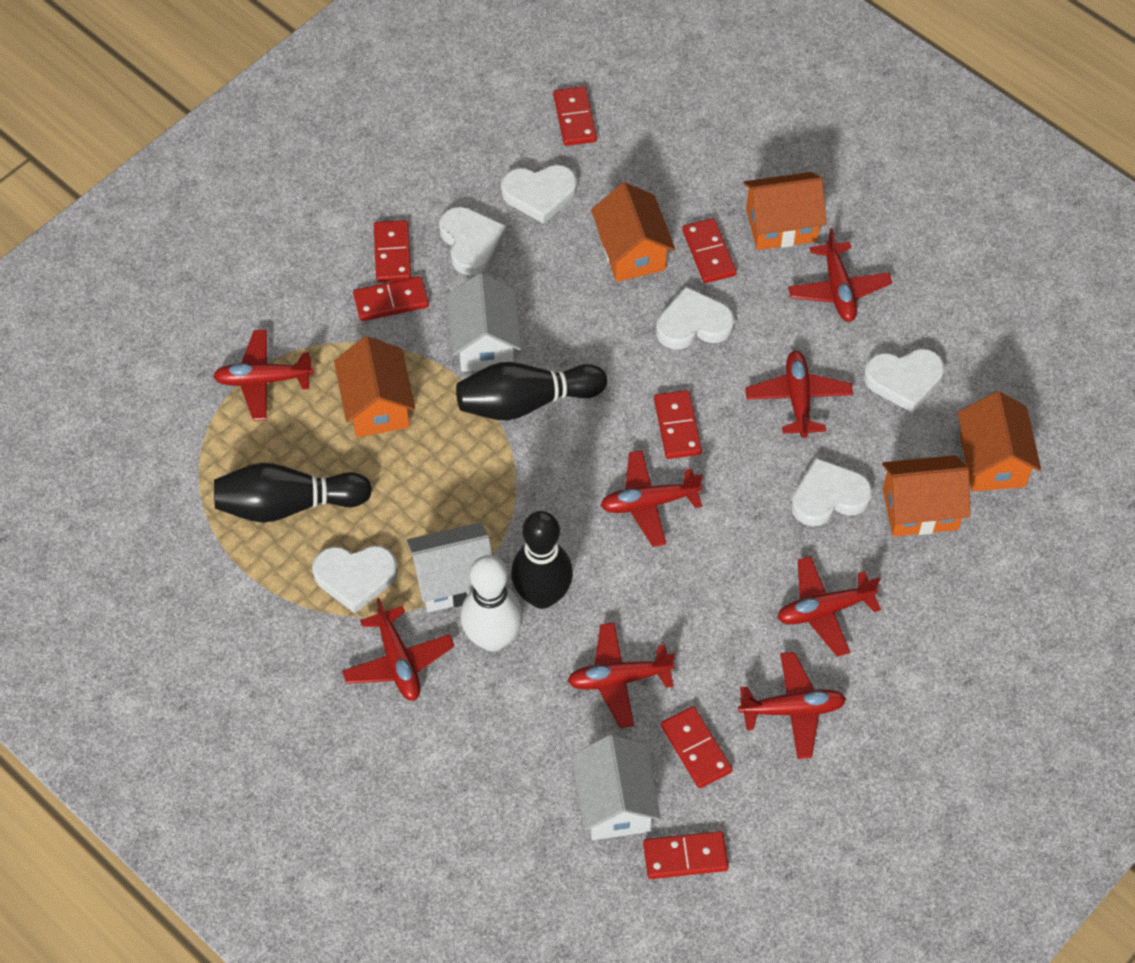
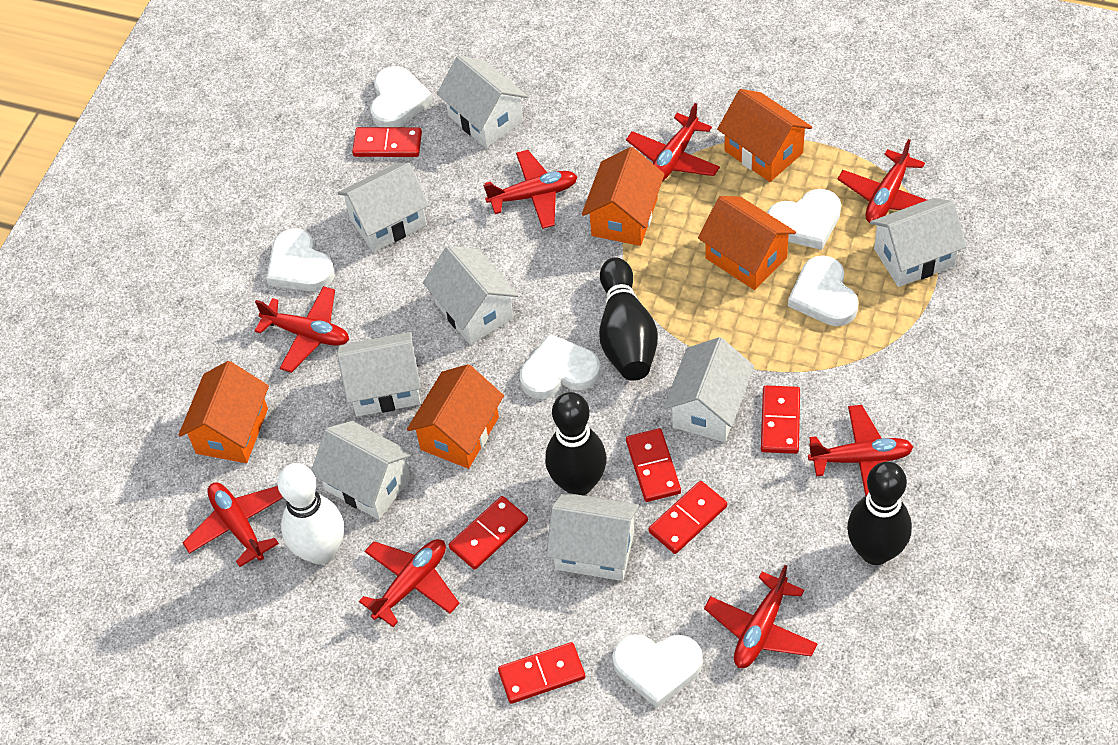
red domino: 7 -> 6
white house: 3 -> 8

